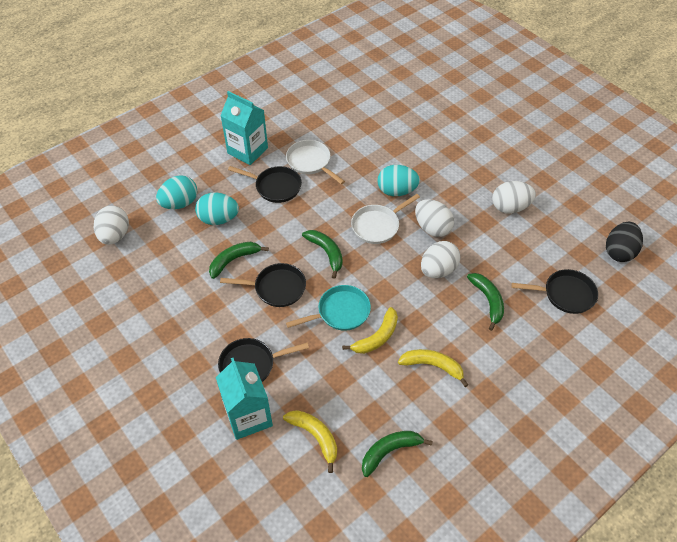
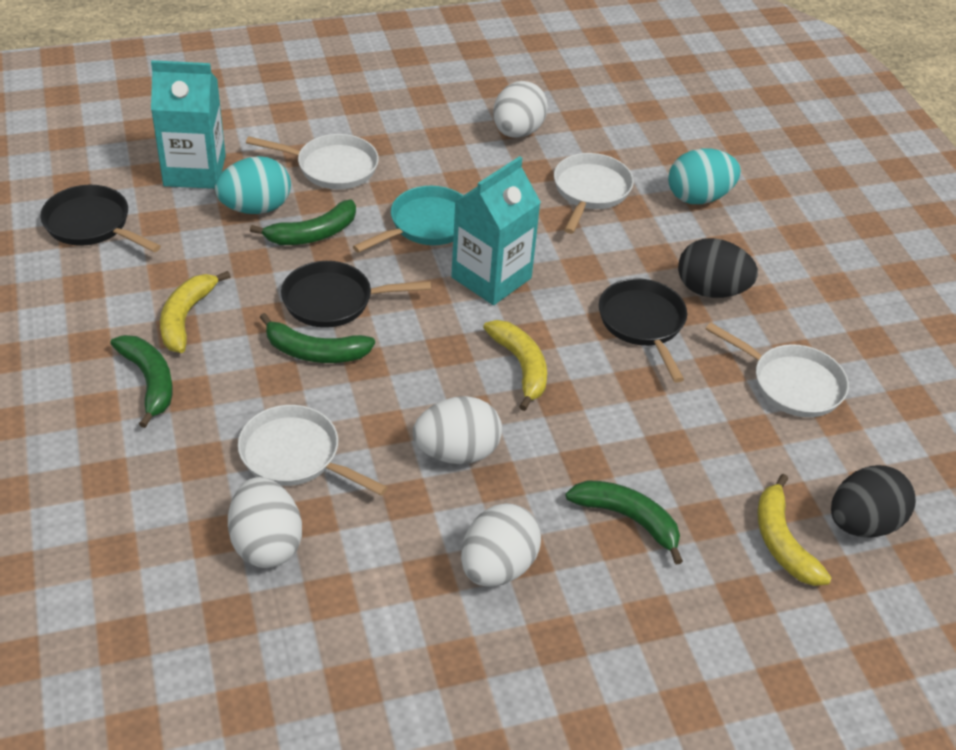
black egg: 1 -> 2
black pan: 4 -> 3
turquoise egg: 3 -> 2
white pan: 2 -> 4

